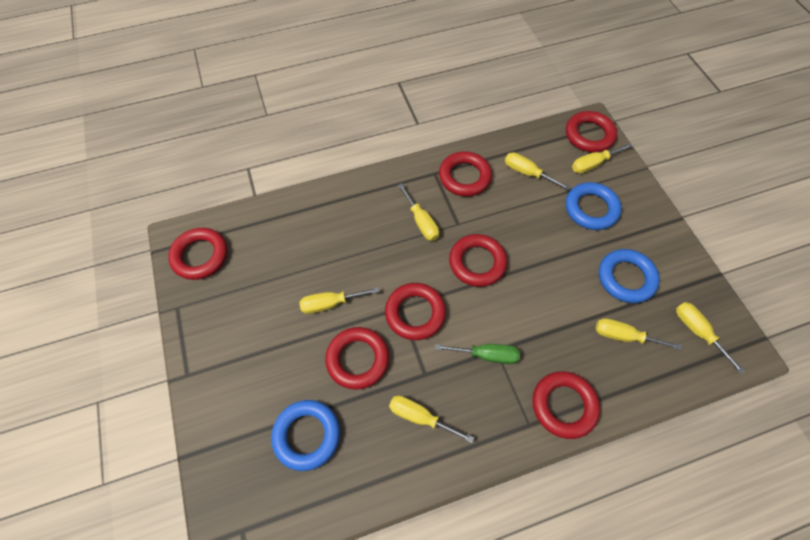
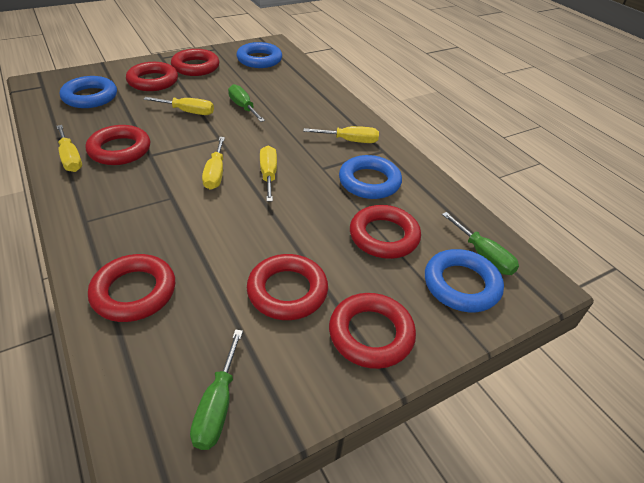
blue ring: 3 -> 4
green screwdriver: 1 -> 3
yellow screwdriver: 7 -> 5

